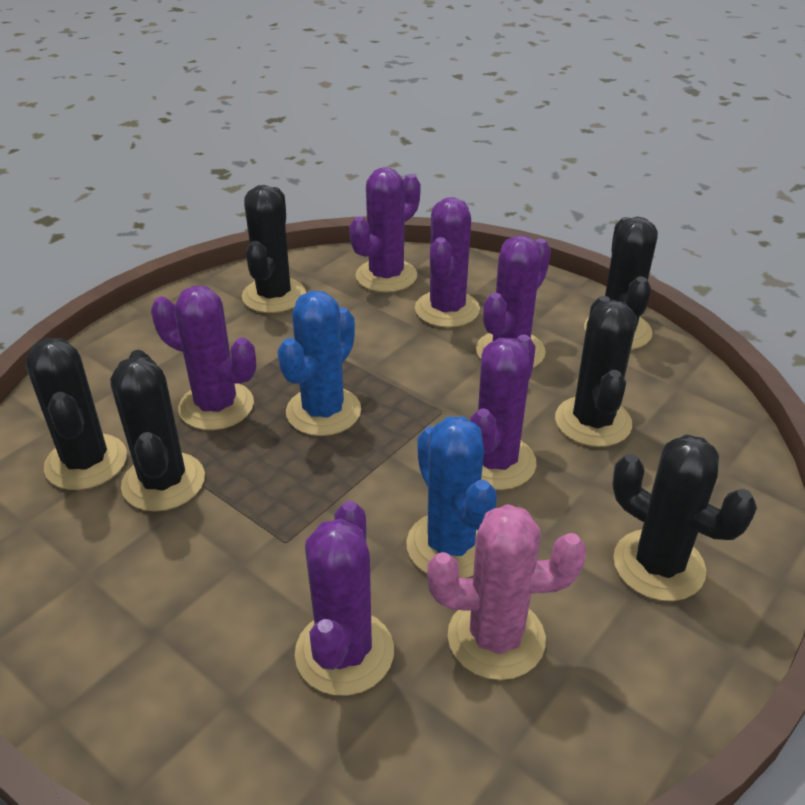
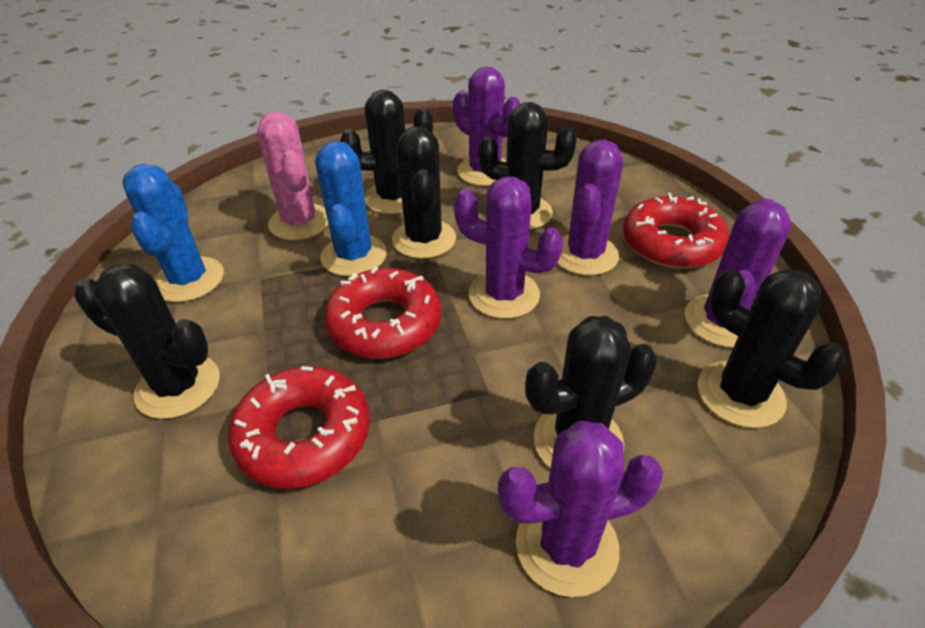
purple cactus: 6 -> 5
red donut: 0 -> 3

